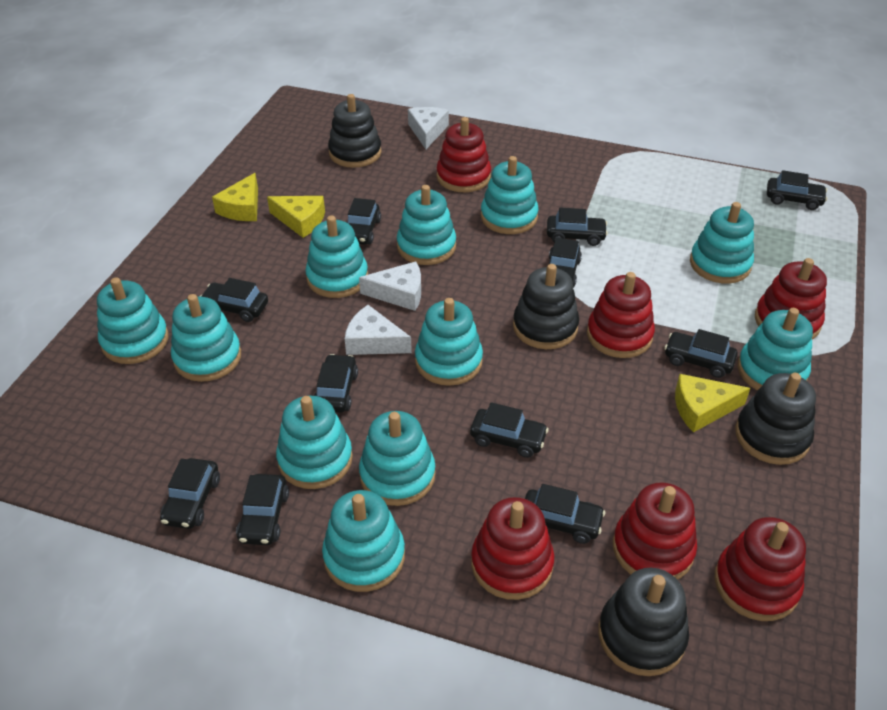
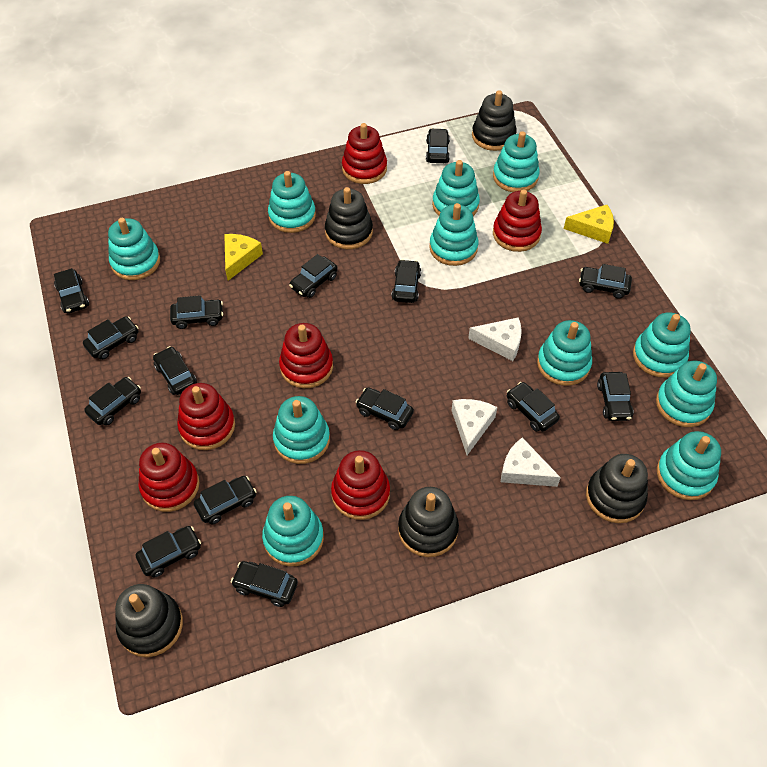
black car: 11 -> 15
black stacking toy: 4 -> 5
yellow cheese: 3 -> 2

